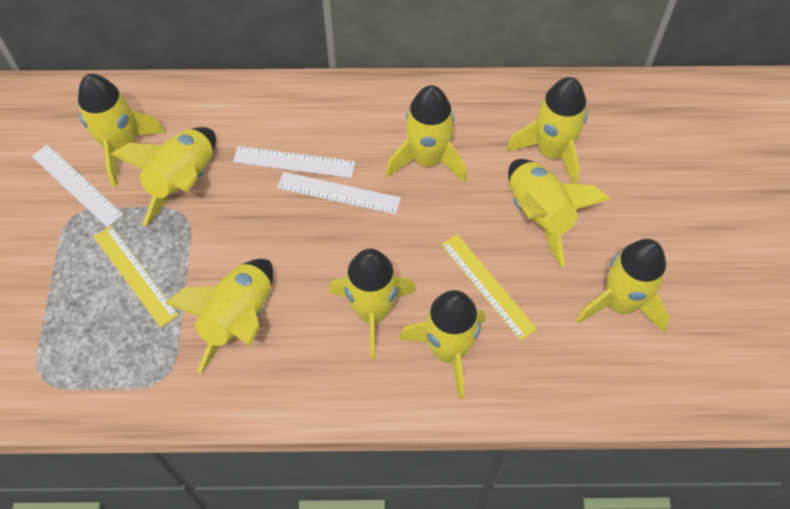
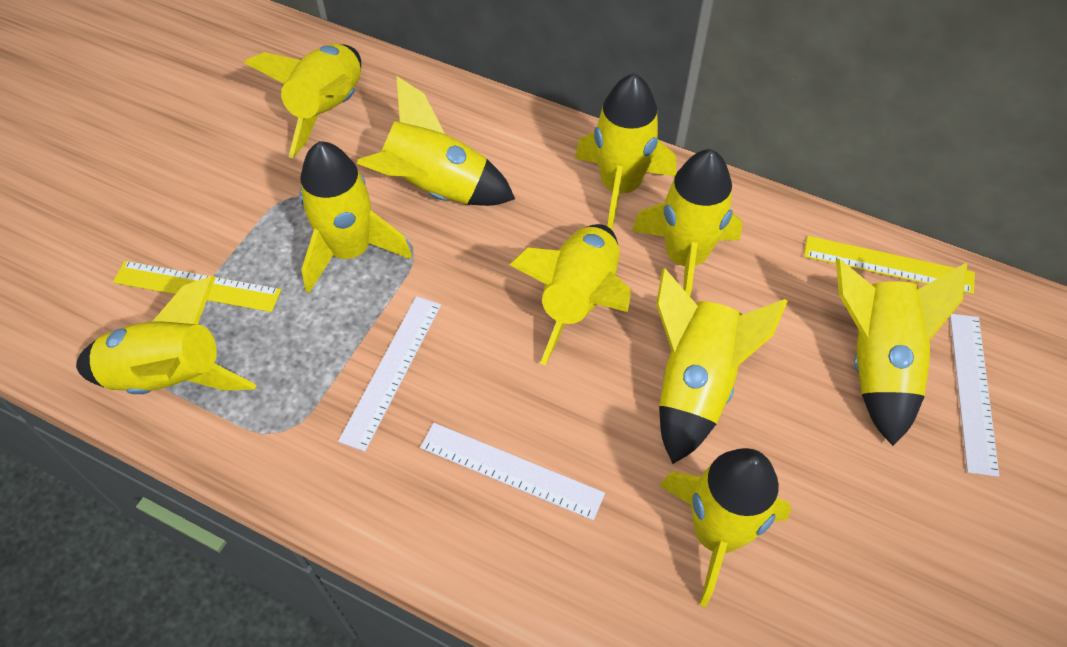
yellow rocket: 9 -> 10

